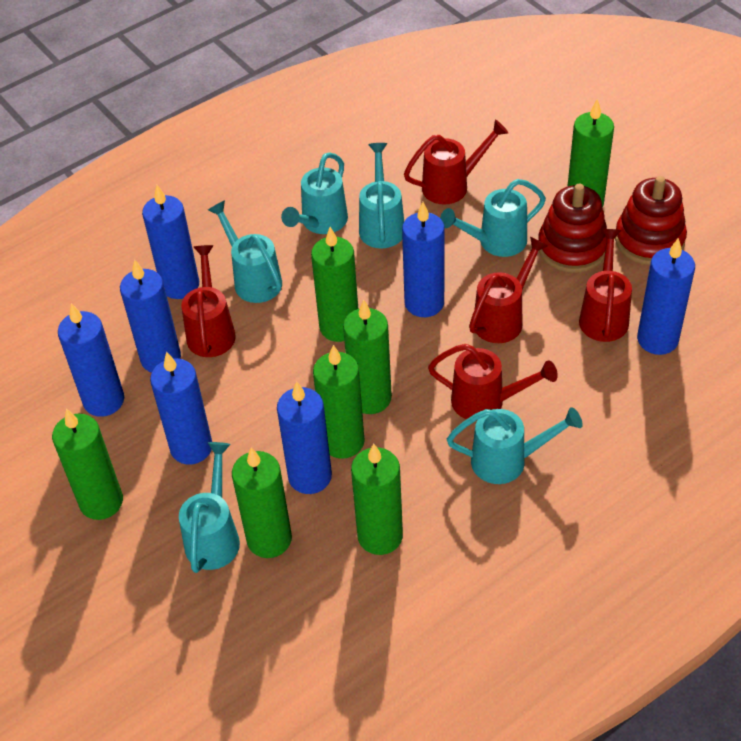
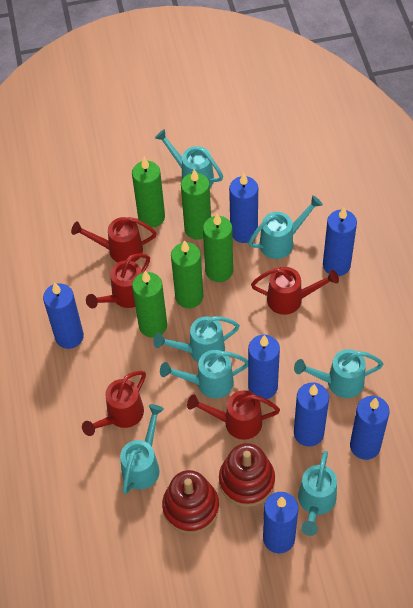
green candle: 7 -> 5
turquoise watering can: 6 -> 7

